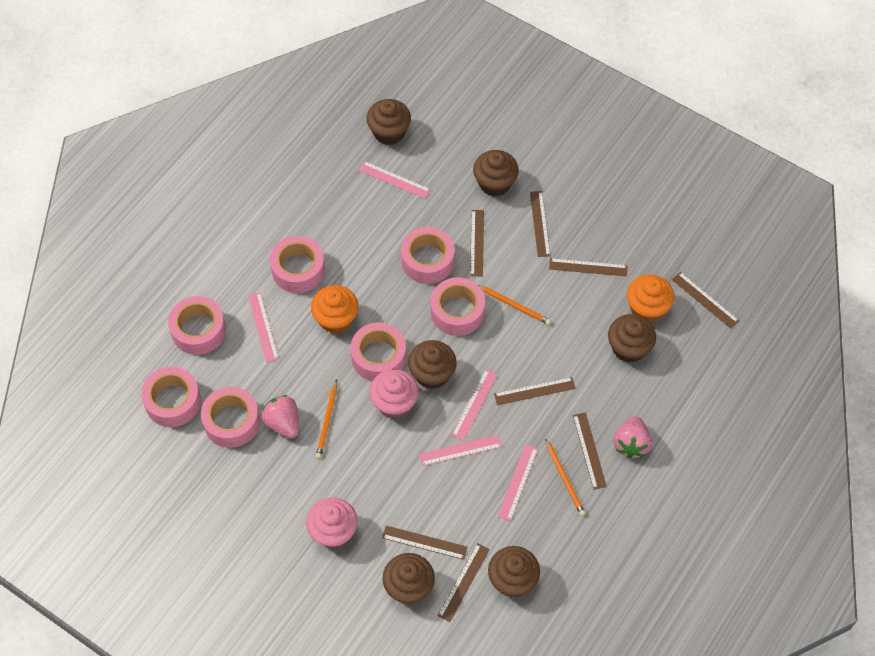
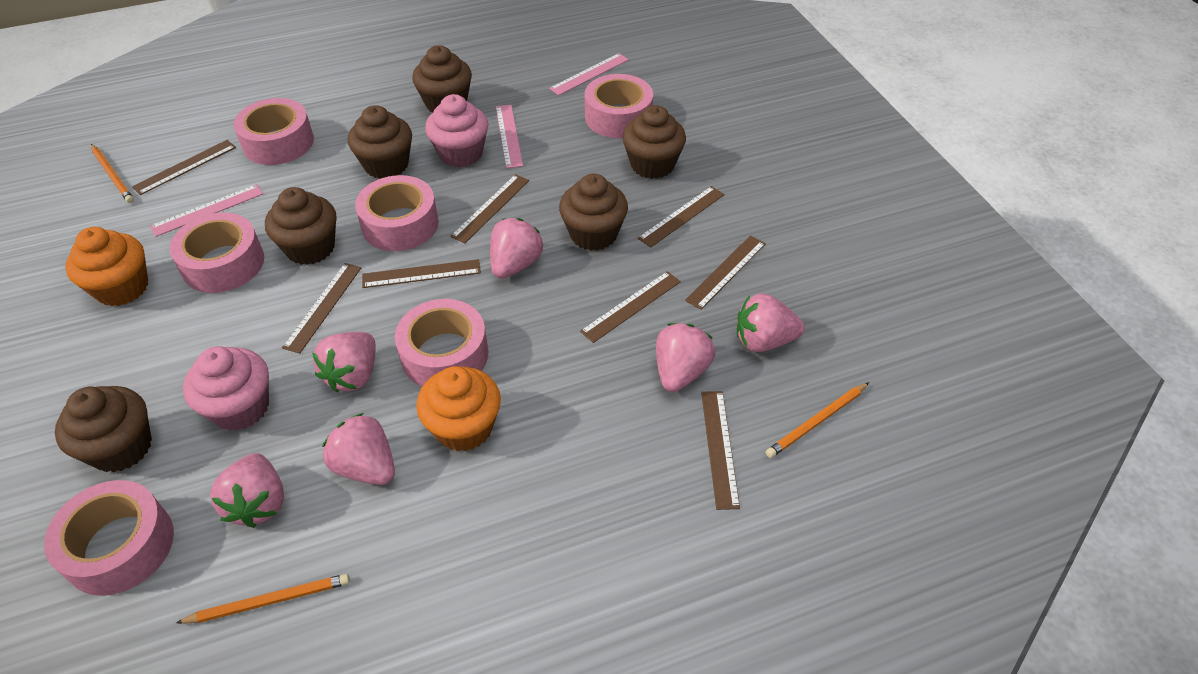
pink ruler: 5 -> 3
pink strawberry: 2 -> 6
pink tape: 7 -> 6

